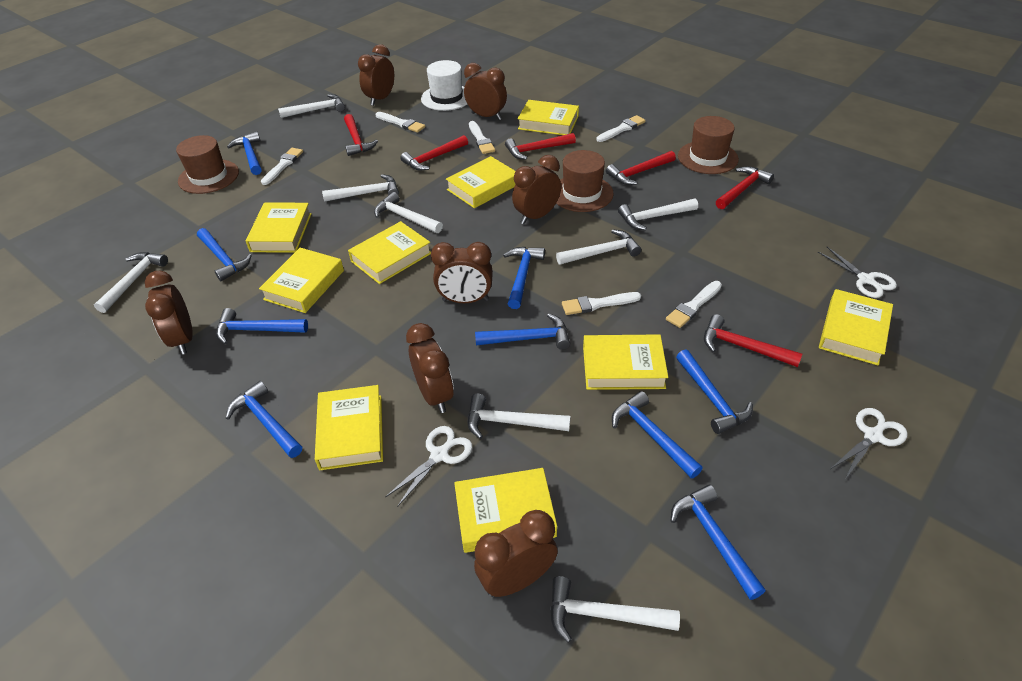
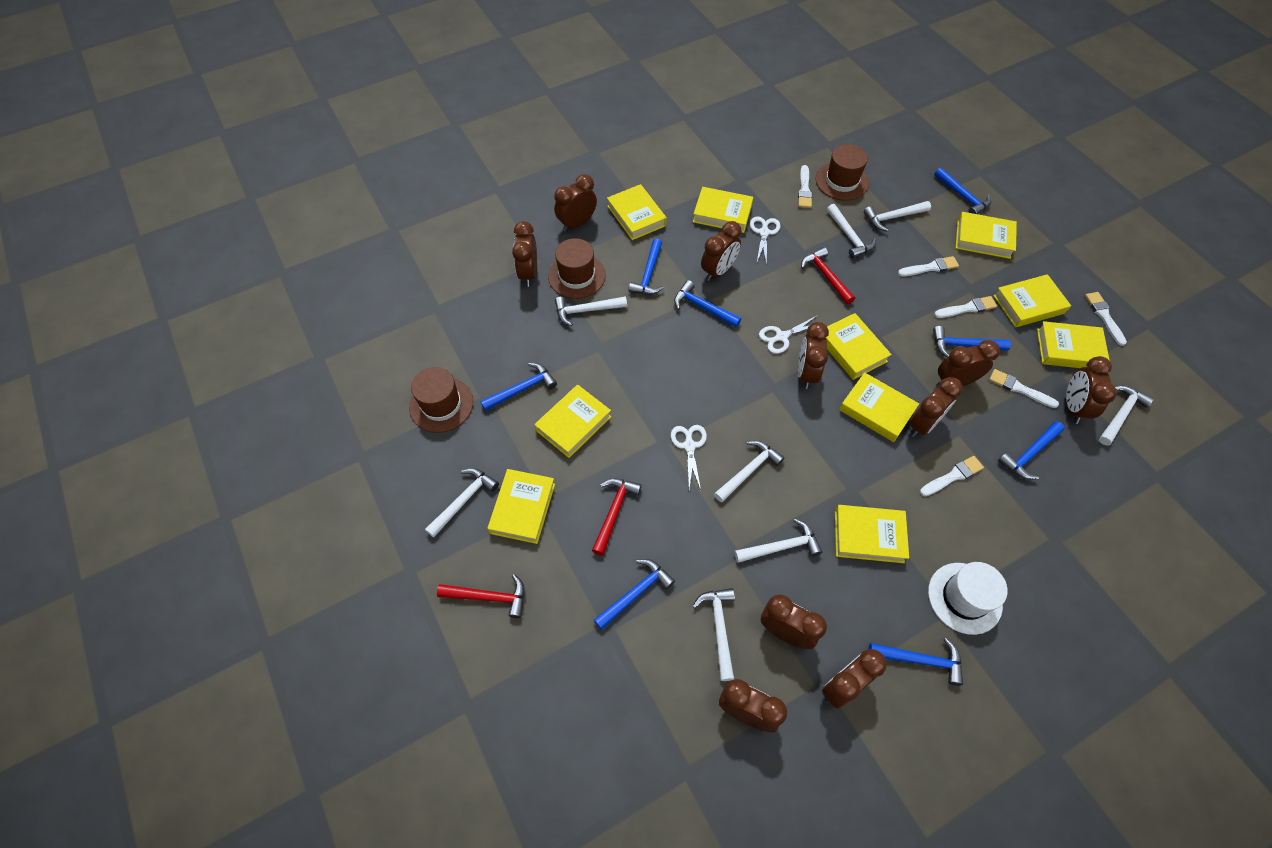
blue hammer: 9 -> 8
brown clock: 7 -> 10
red hammer: 6 -> 3
yellow book: 9 -> 10

